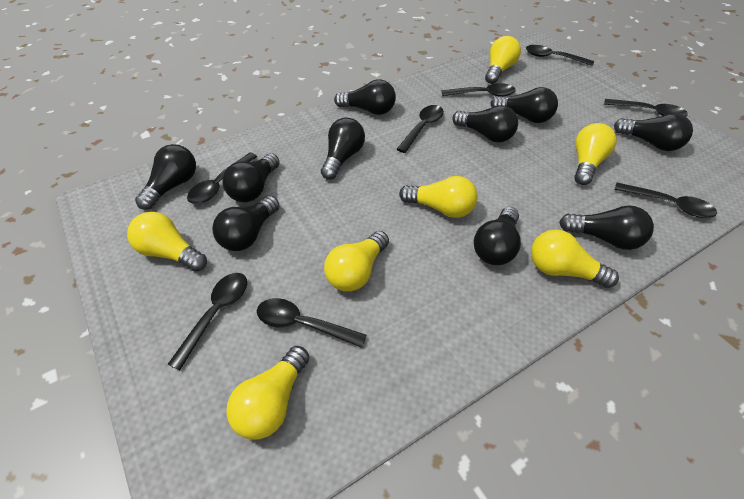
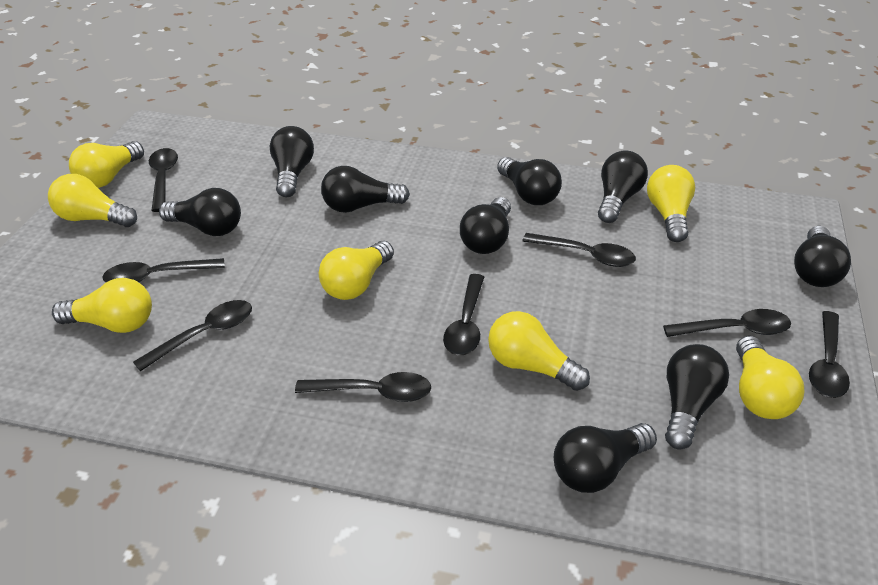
black light bulb: 10 -> 9

